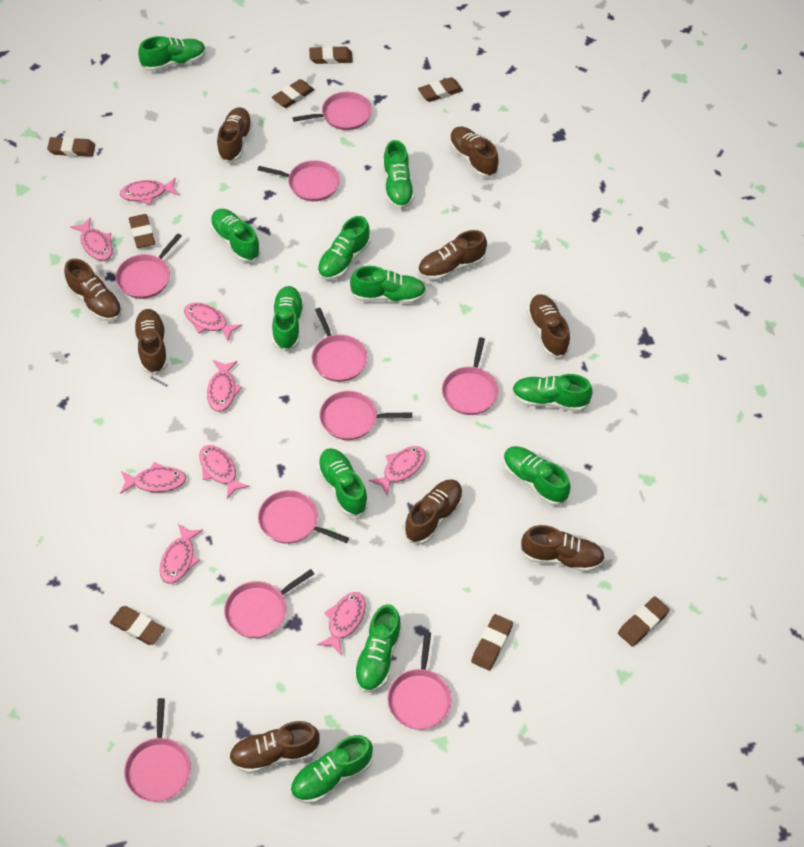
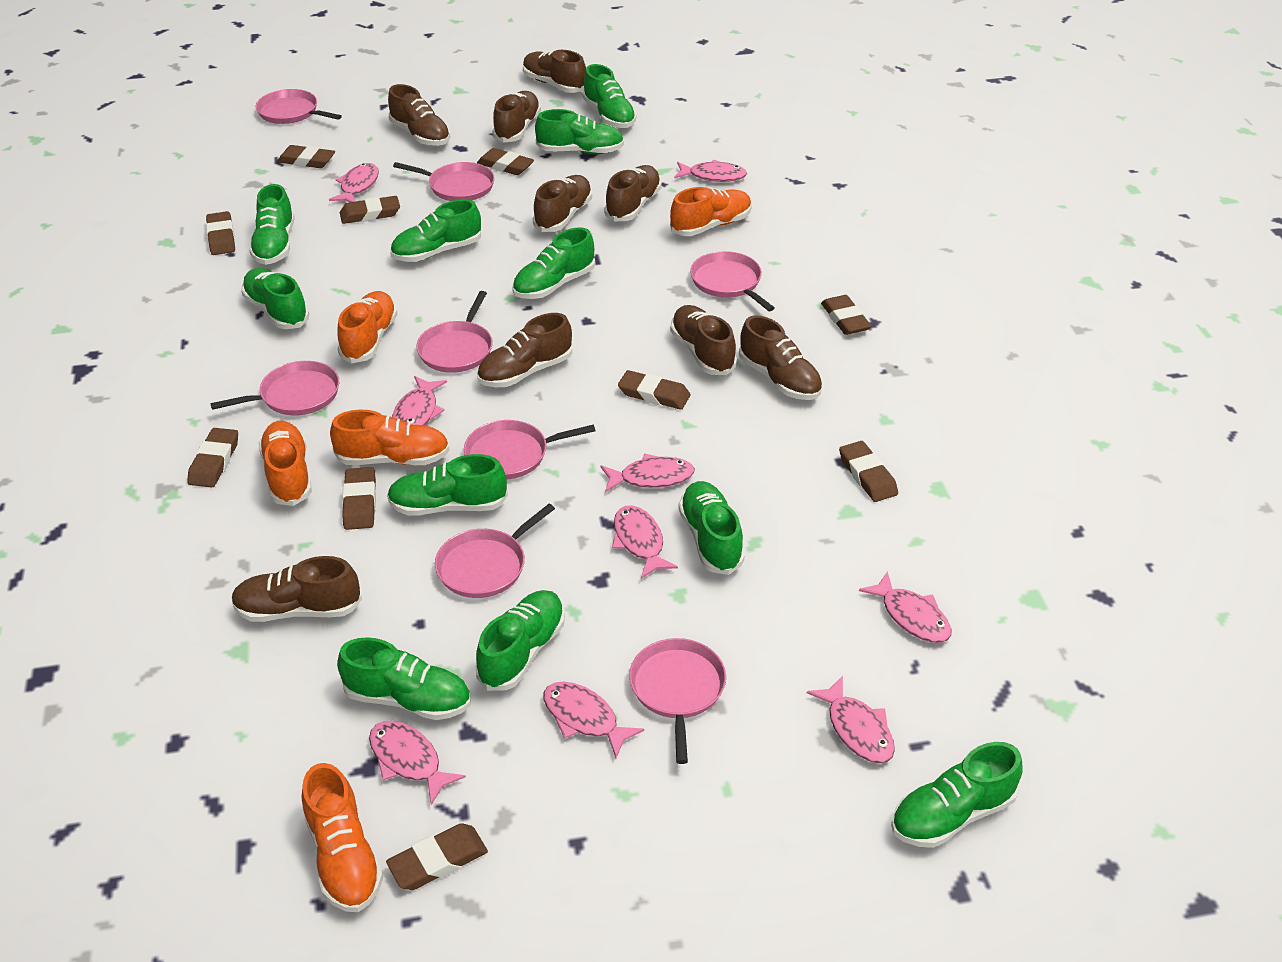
brown eraser: 8 -> 10
orange shoe: 0 -> 5
pink pan: 10 -> 8

